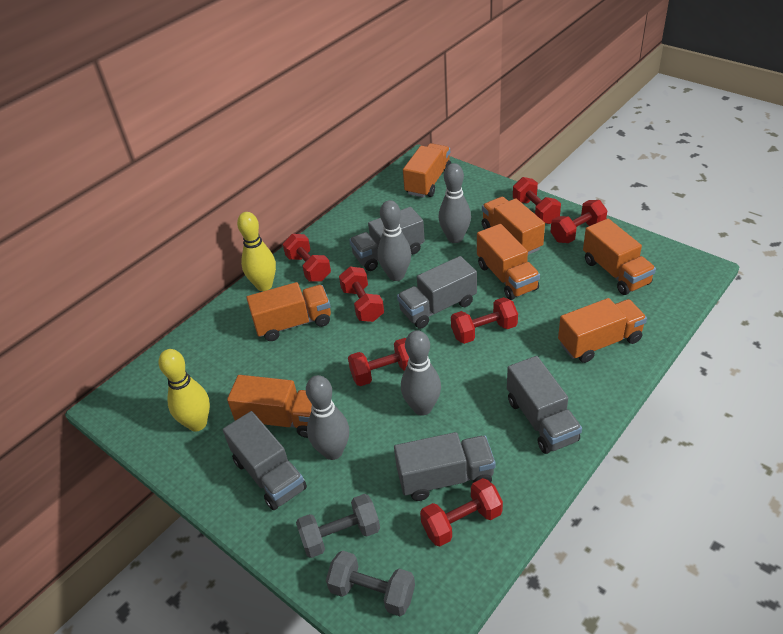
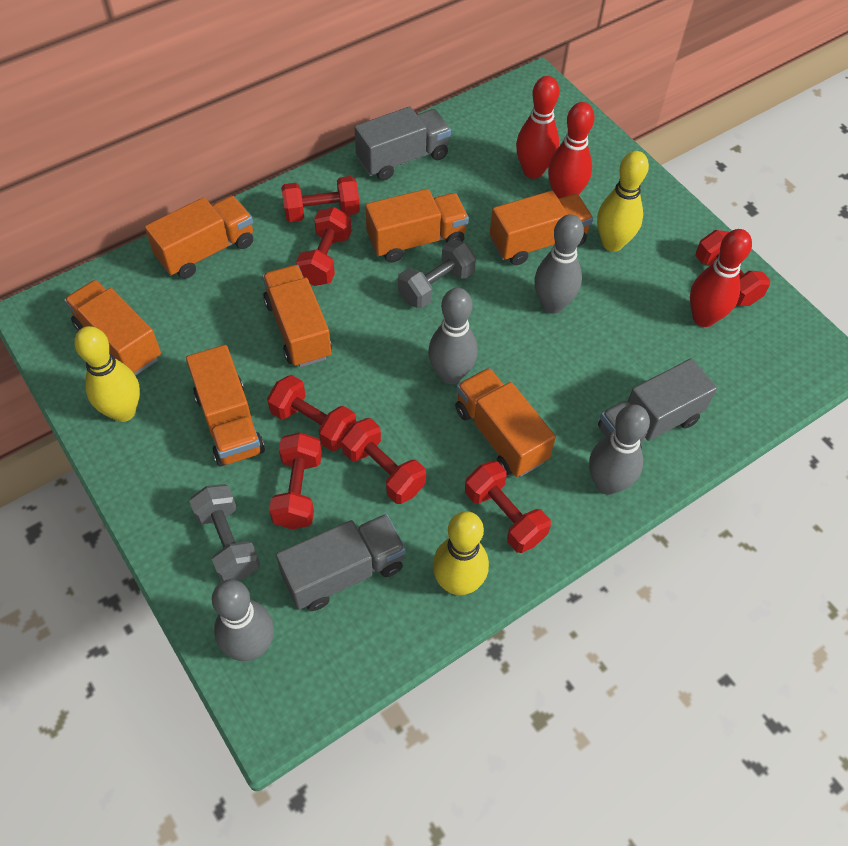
grey truck: 5 -> 3
red bowling pin: 0 -> 3
yellow bowling pin: 2 -> 3

